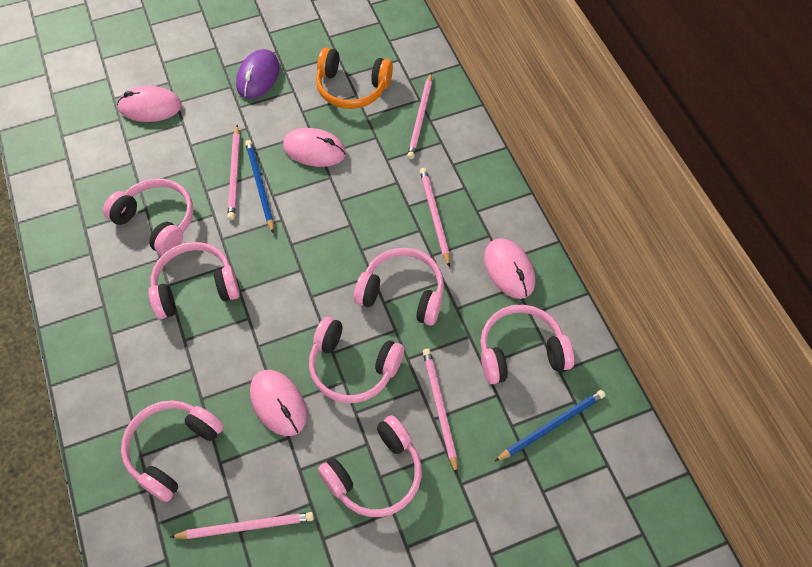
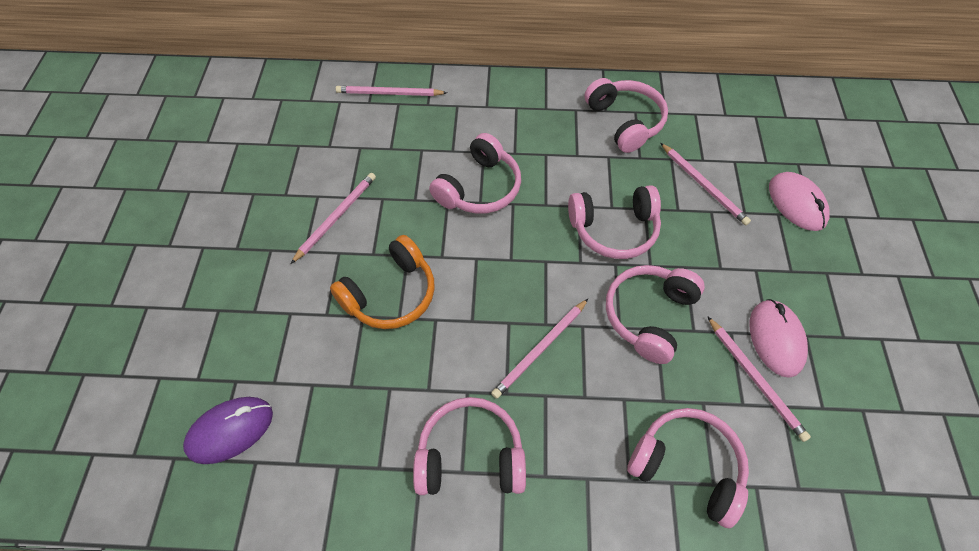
blue pencil: 2 -> 0
pink headphones: 7 -> 6
pink mouse: 4 -> 2

